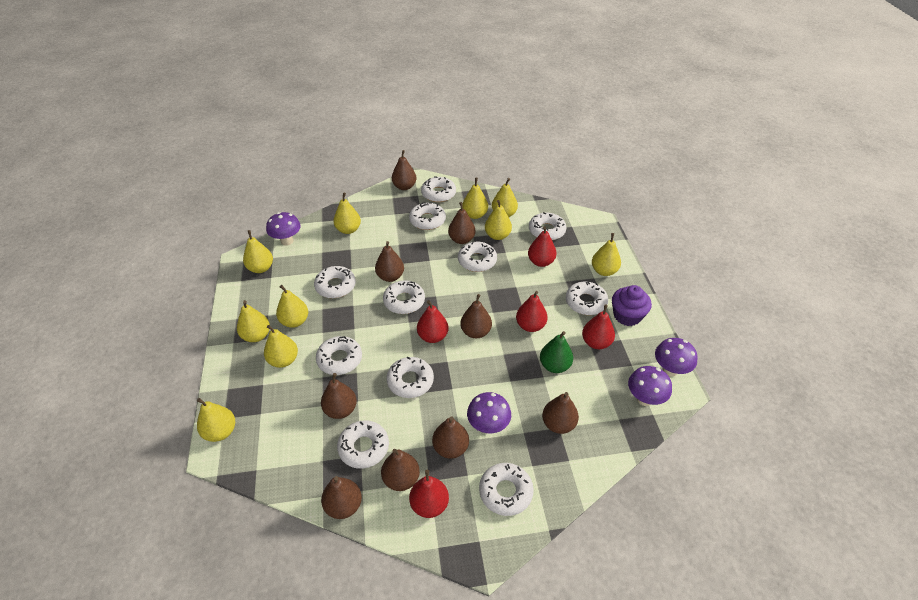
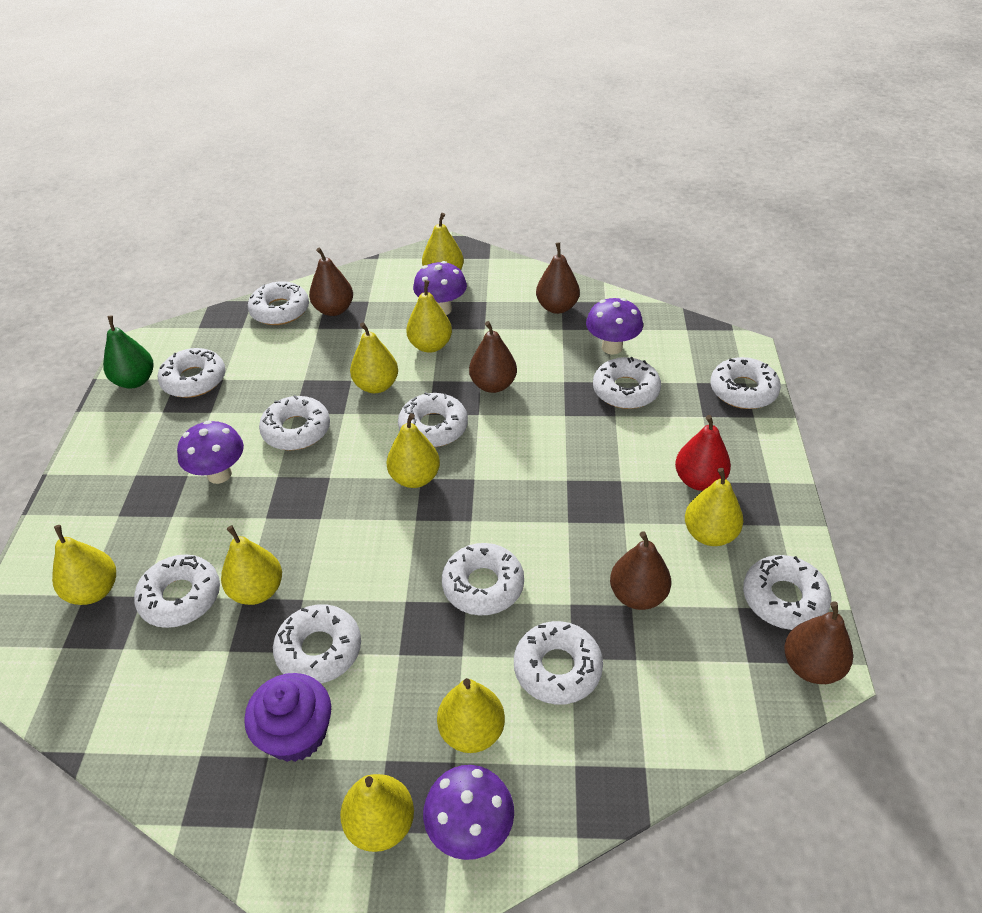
brown pear: 9 -> 5
red pear: 5 -> 1
yellow pear: 10 -> 9

